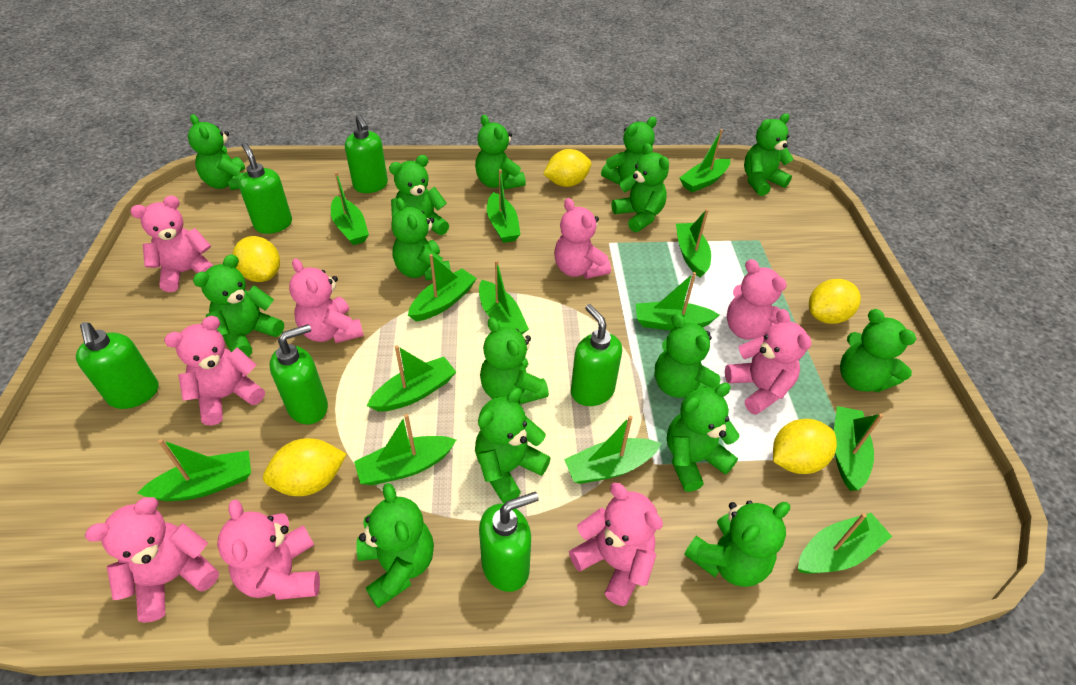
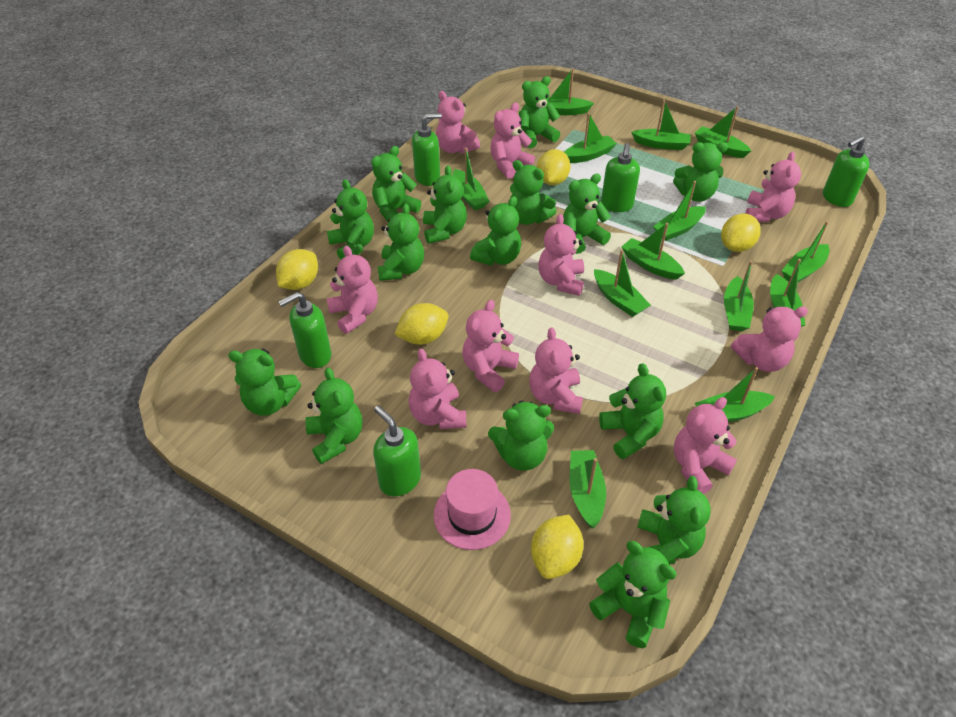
green soap dispenser: 6 -> 5
pink hat: 0 -> 1
pink teddy bear: 9 -> 10

